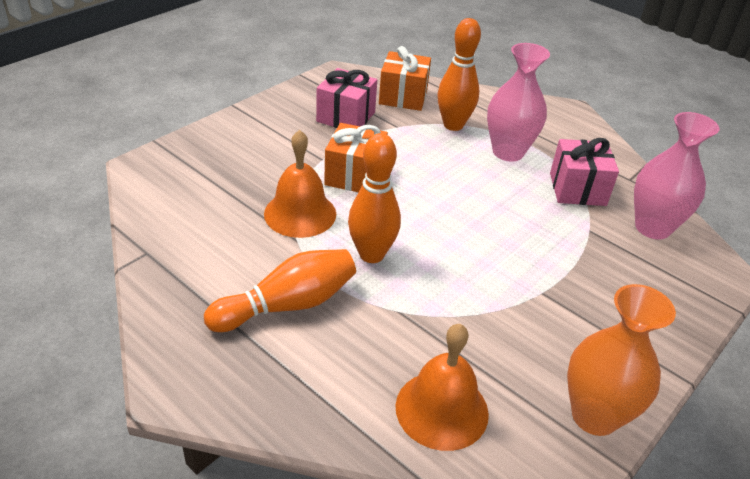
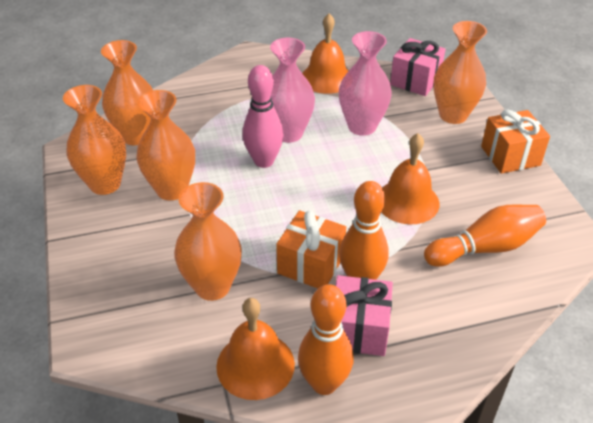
orange bell: 2 -> 3
orange vase: 1 -> 5
pink bowling pin: 0 -> 1

